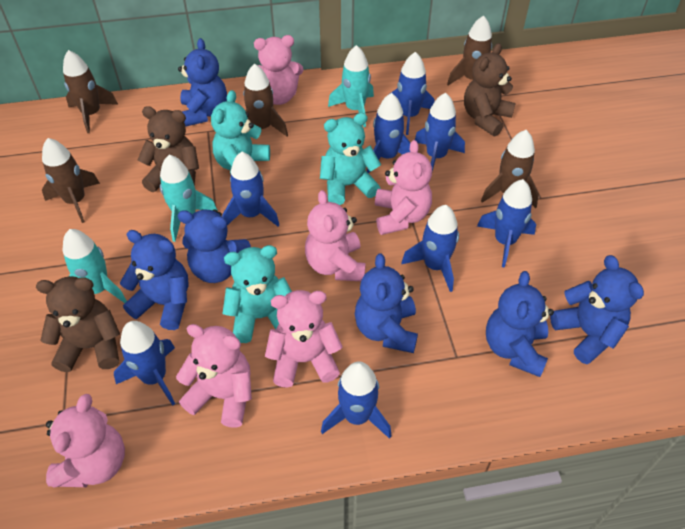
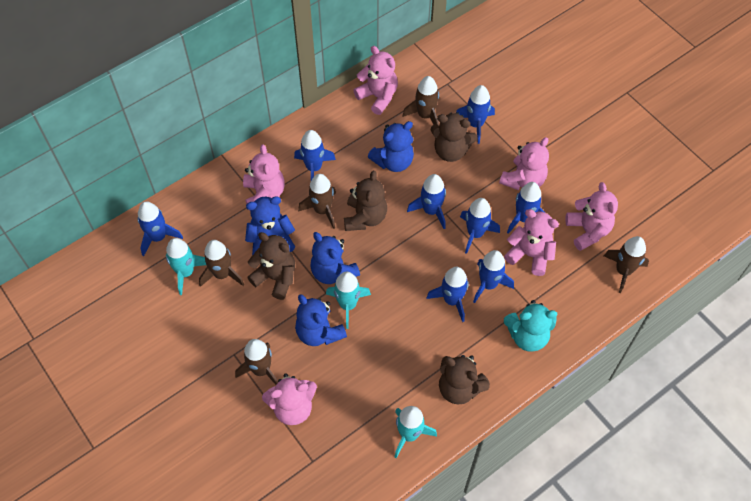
blue teddy bear: 6 -> 4
brown teddy bear: 3 -> 4
turquoise teddy bear: 3 -> 1

